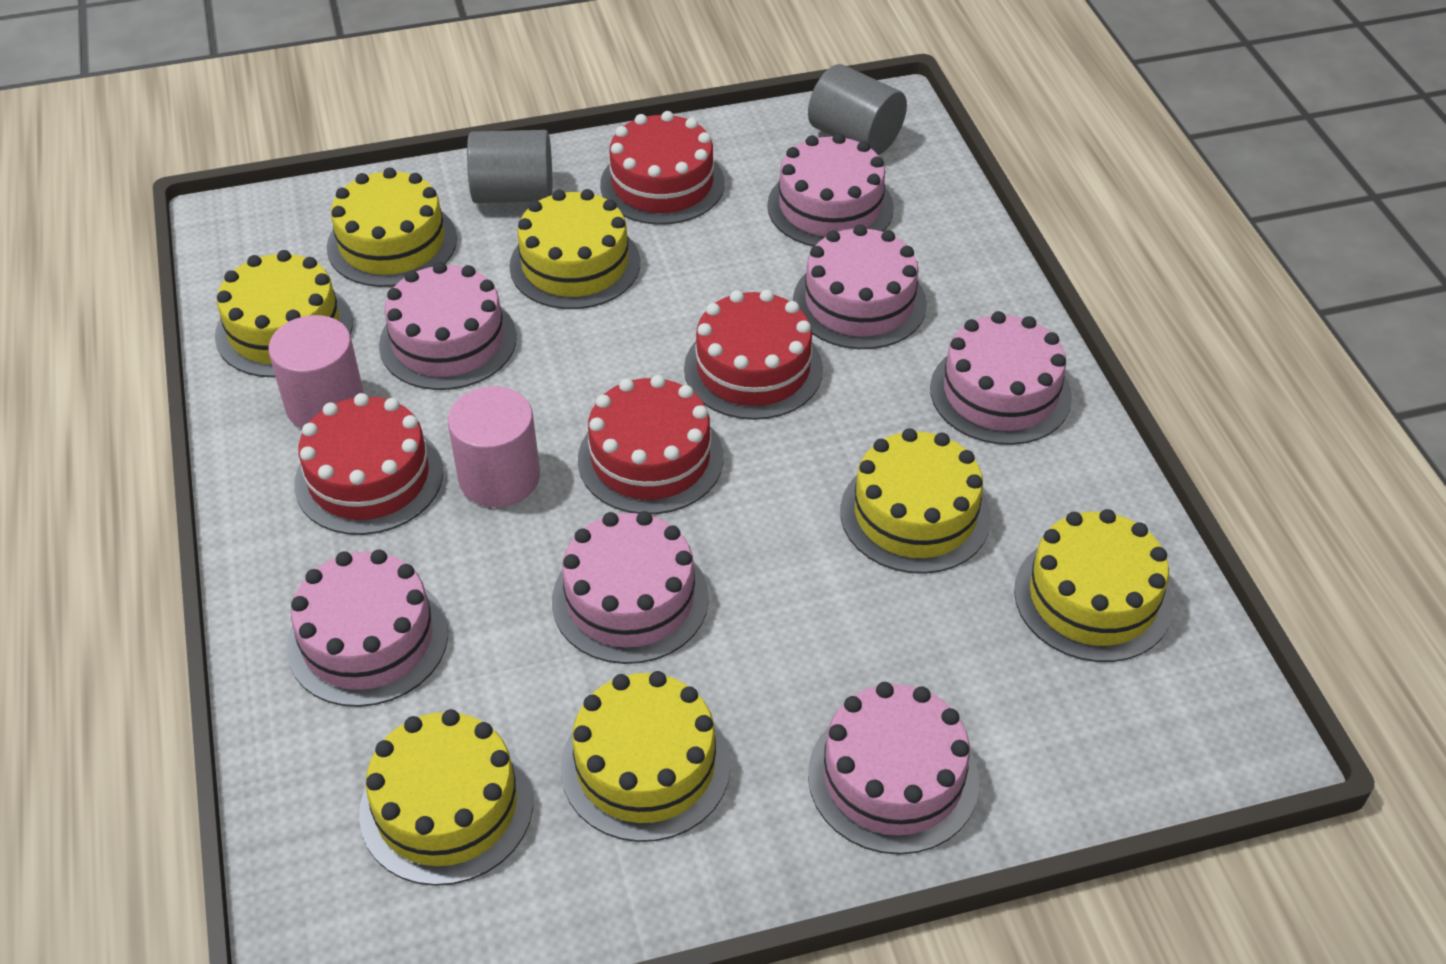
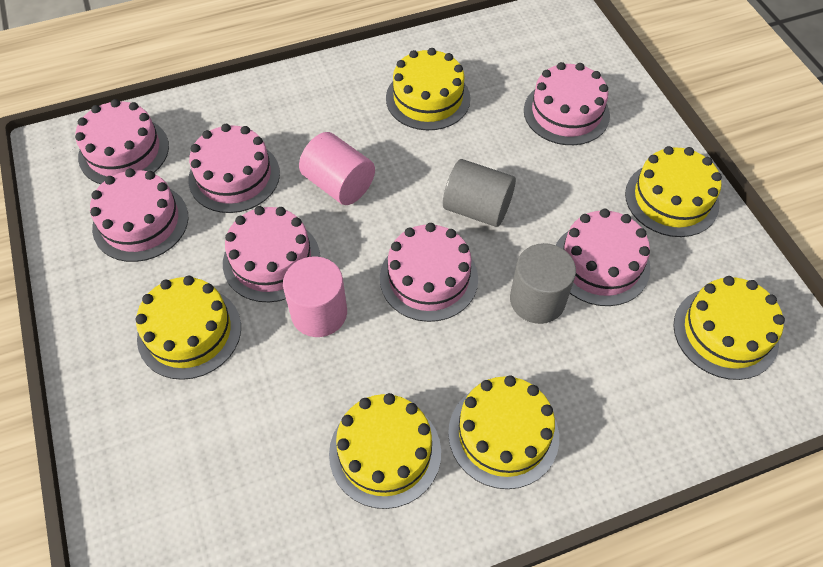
red cake: 4 -> 0
yellow cake: 7 -> 6

